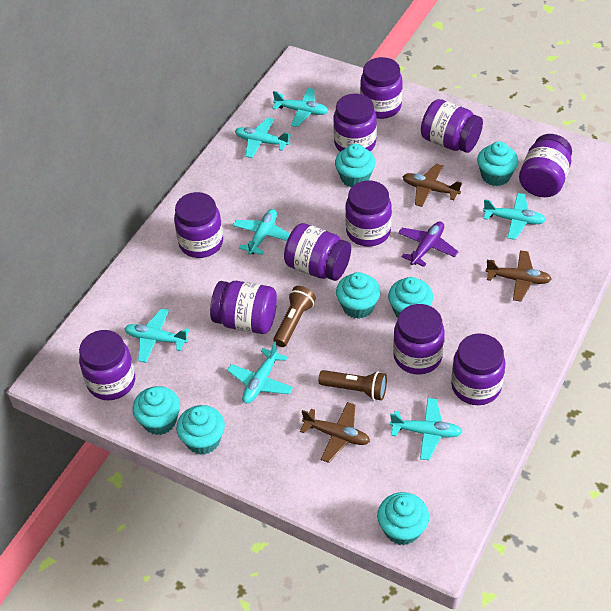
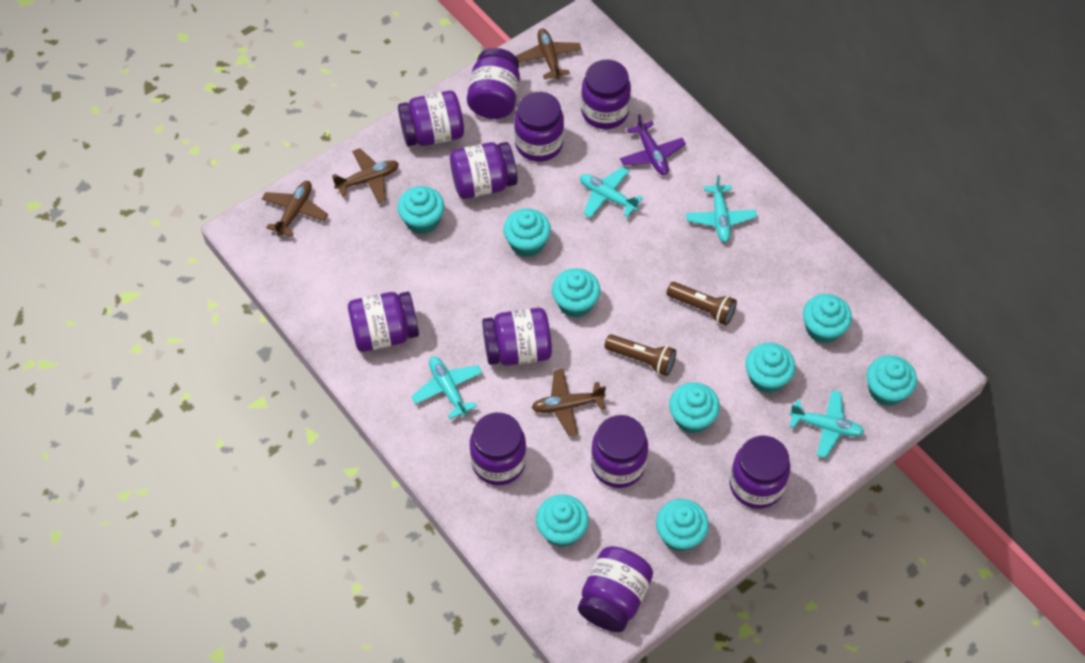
brown plane: 3 -> 4
turquoise cupcake: 7 -> 9
turquoise plane: 7 -> 4

